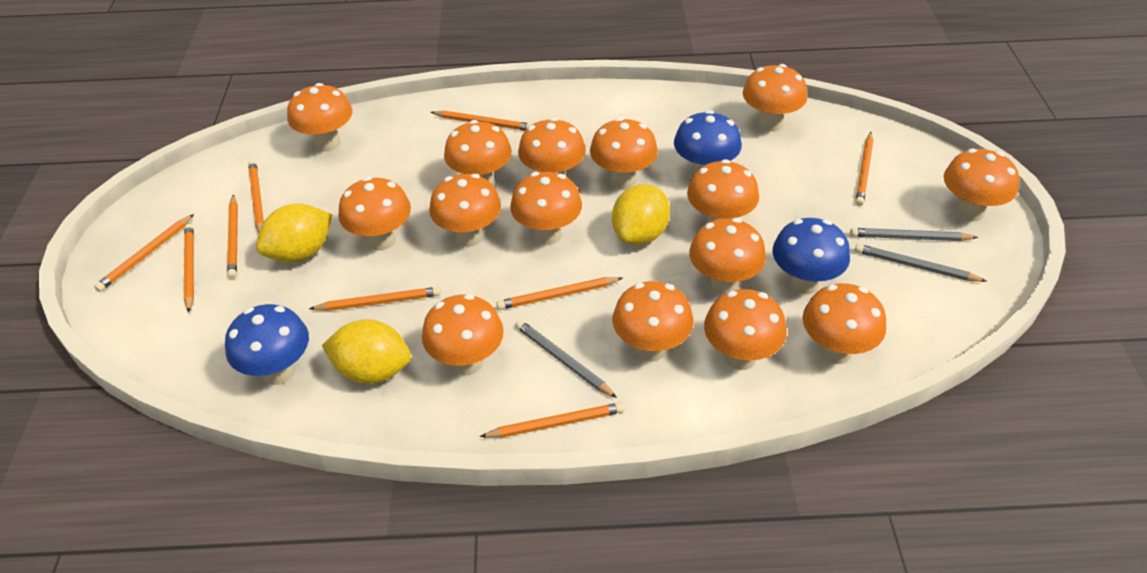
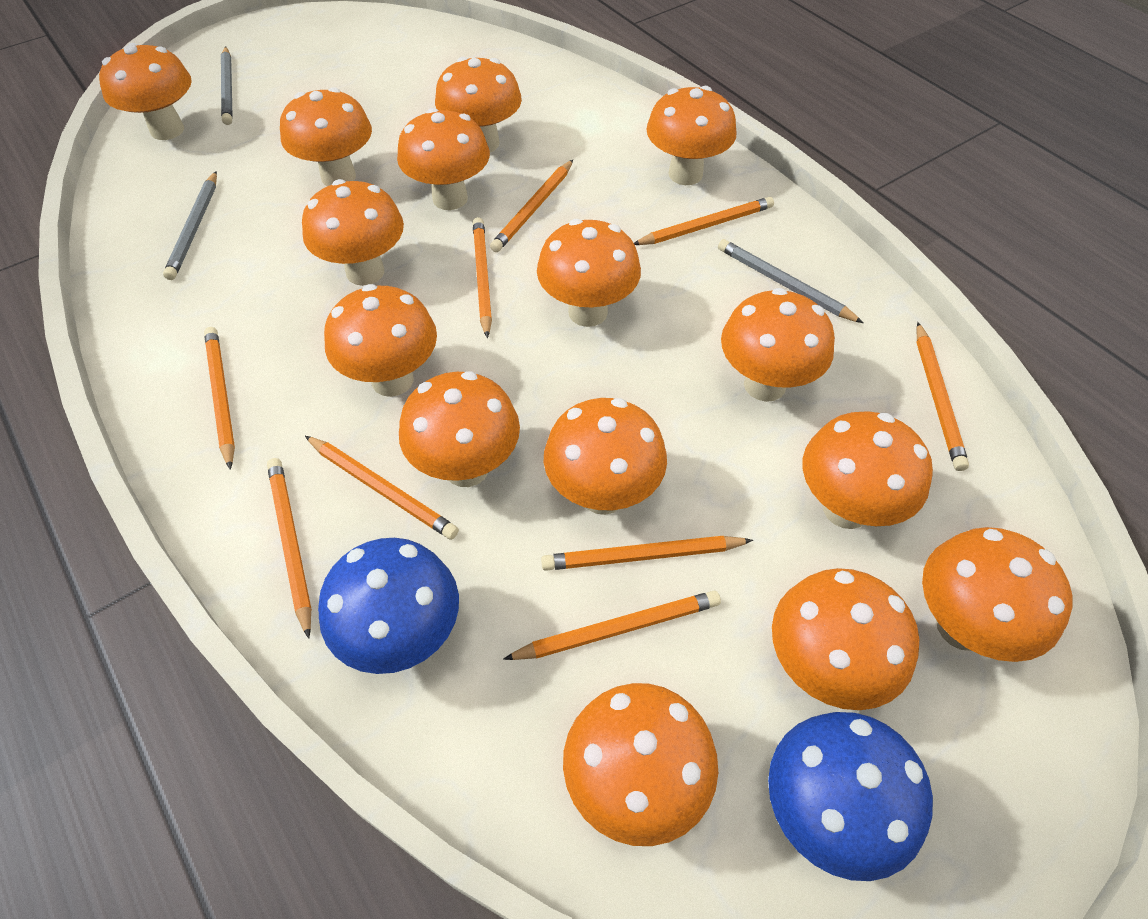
blue mushroom: 3 -> 2
yellow lemon: 3 -> 0

